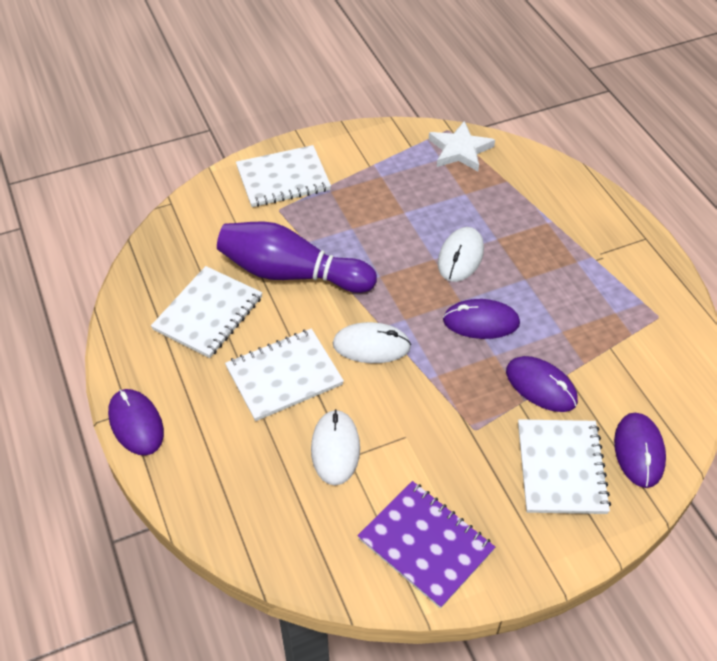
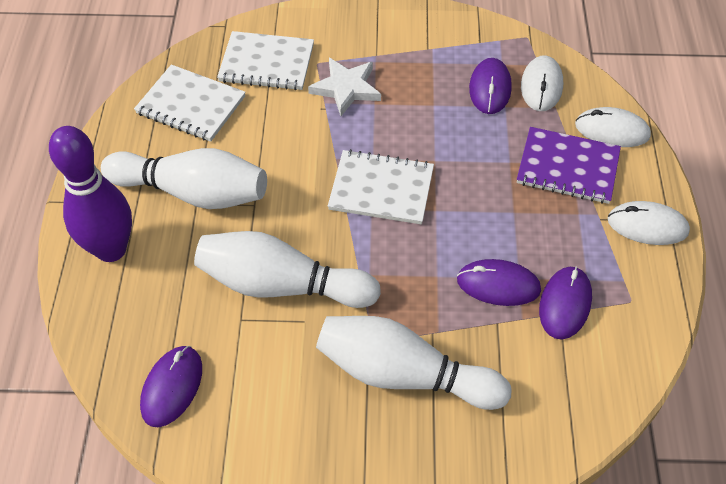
white bowling pin: 0 -> 3
white notebook: 4 -> 3

